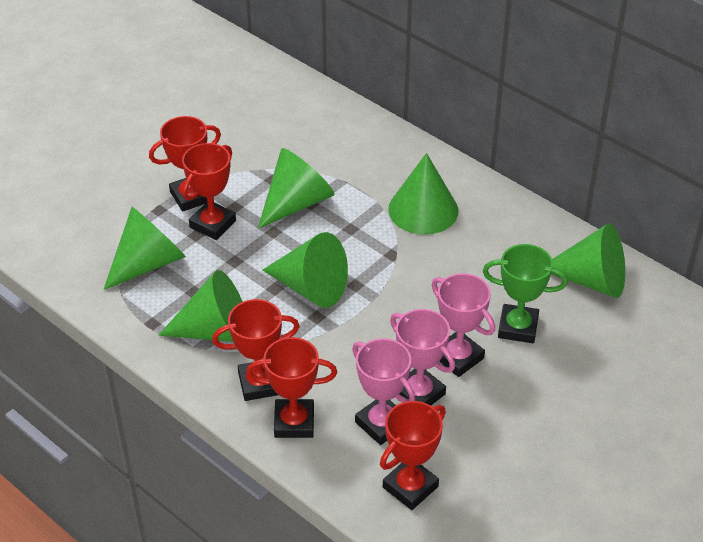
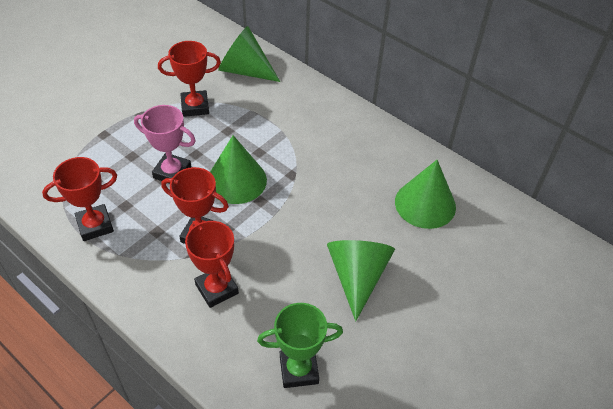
green cone: 6 -> 4
pink trophy: 3 -> 1
red trophy: 5 -> 4

